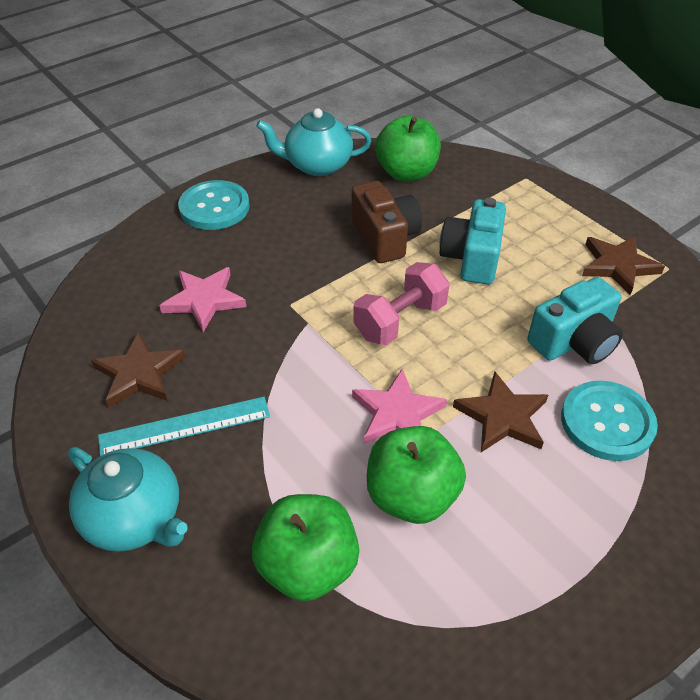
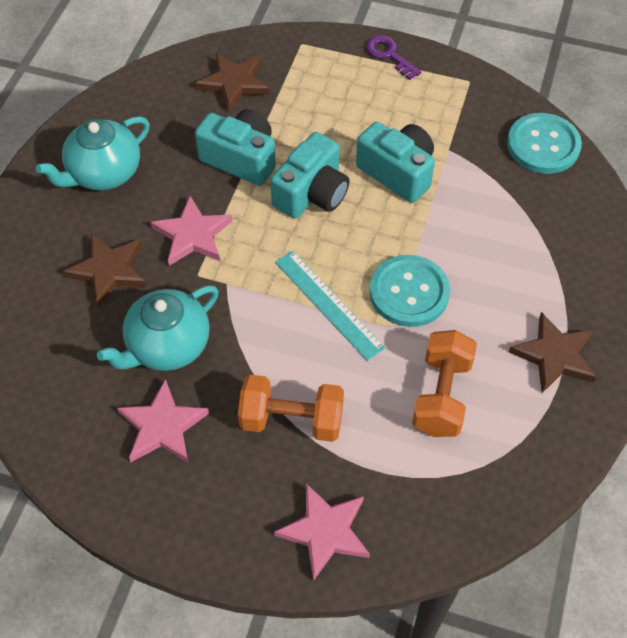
brown camera: 1 -> 0
green apple: 3 -> 0
orange dumbbell: 0 -> 2
pink dumbbell: 1 -> 0
pink star: 2 -> 3
purple key: 0 -> 1
turquoise camera: 2 -> 3

